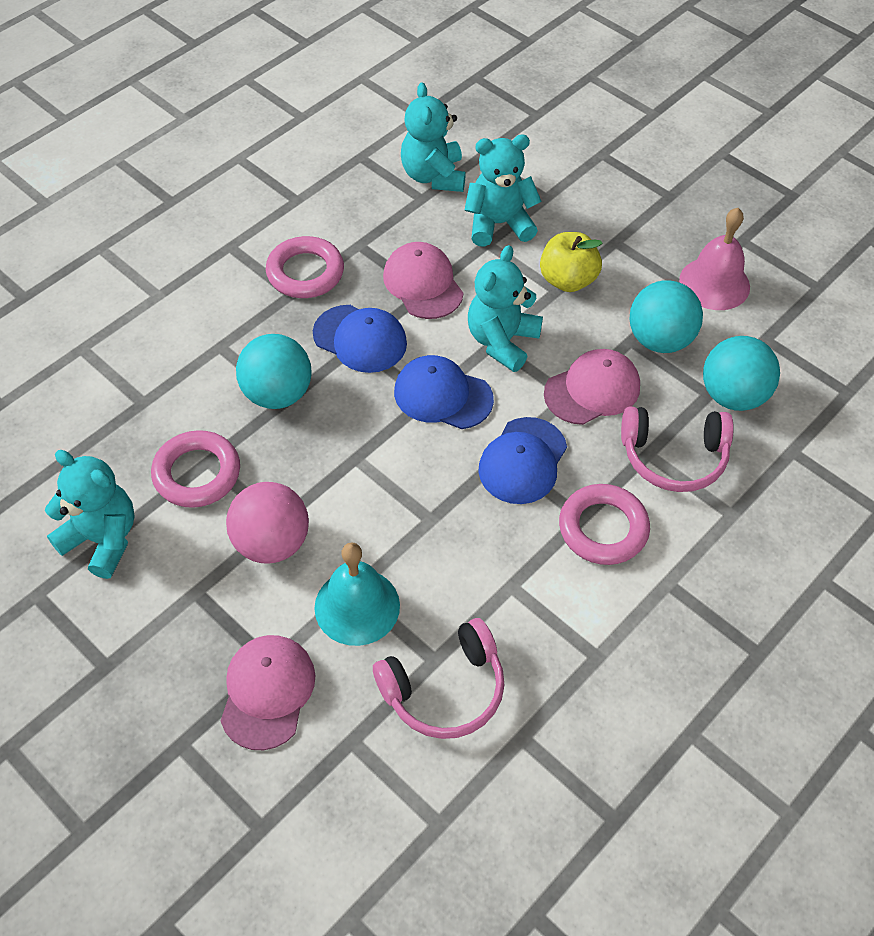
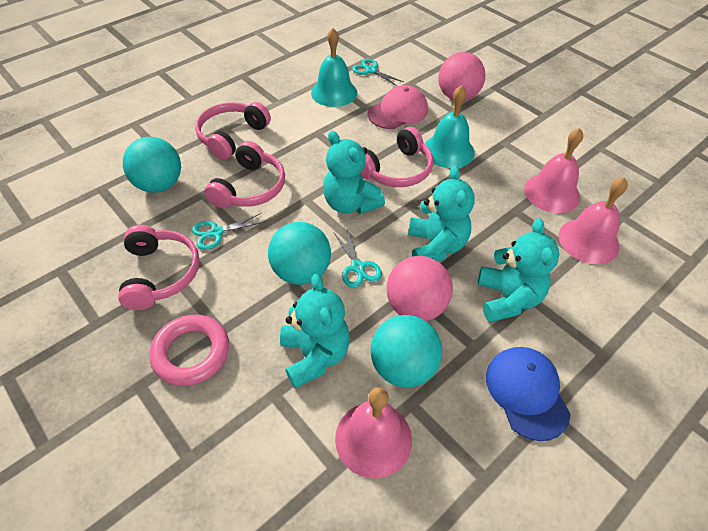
blue cap: 3 -> 1
pink ball: 1 -> 2
pink bell: 1 -> 3
pink cap: 3 -> 1
pink headphones: 2 -> 4
pink ring: 3 -> 1
turquoise bell: 1 -> 2
turquoise scissors: 0 -> 3
yellow apple: 1 -> 0

